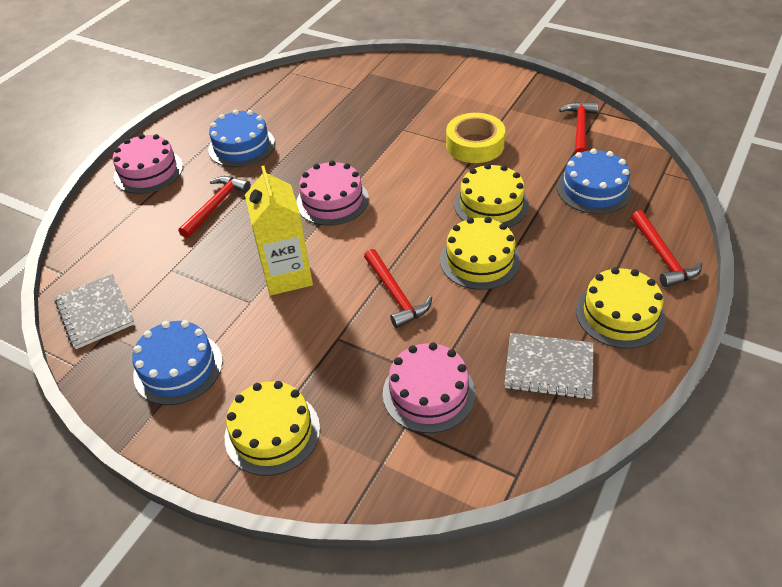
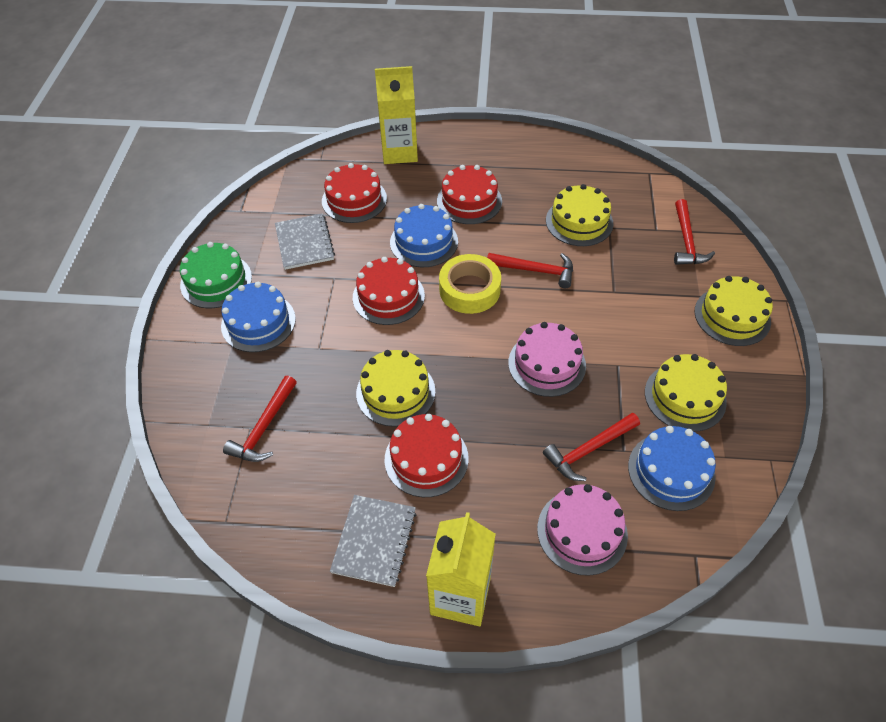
green cake: 0 -> 1
pink cake: 3 -> 2
red cake: 0 -> 4
yellow carton: 1 -> 2

